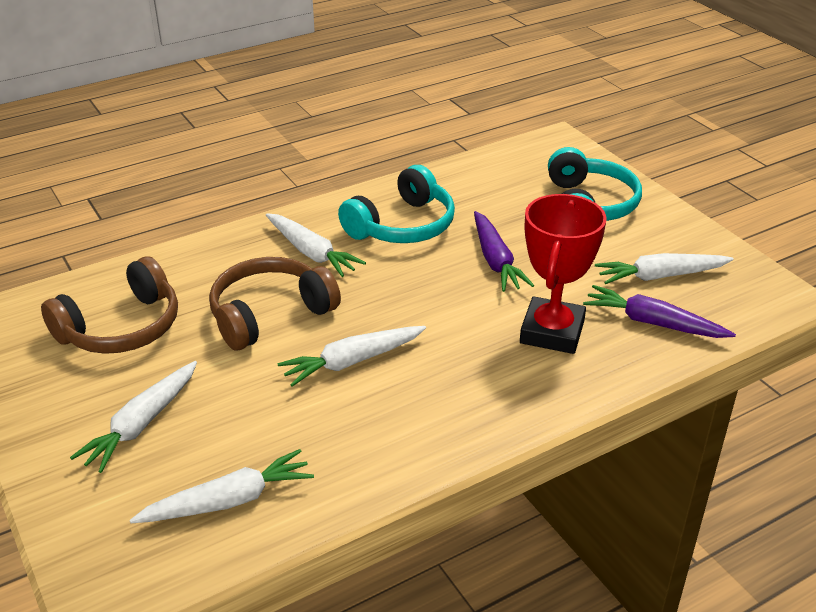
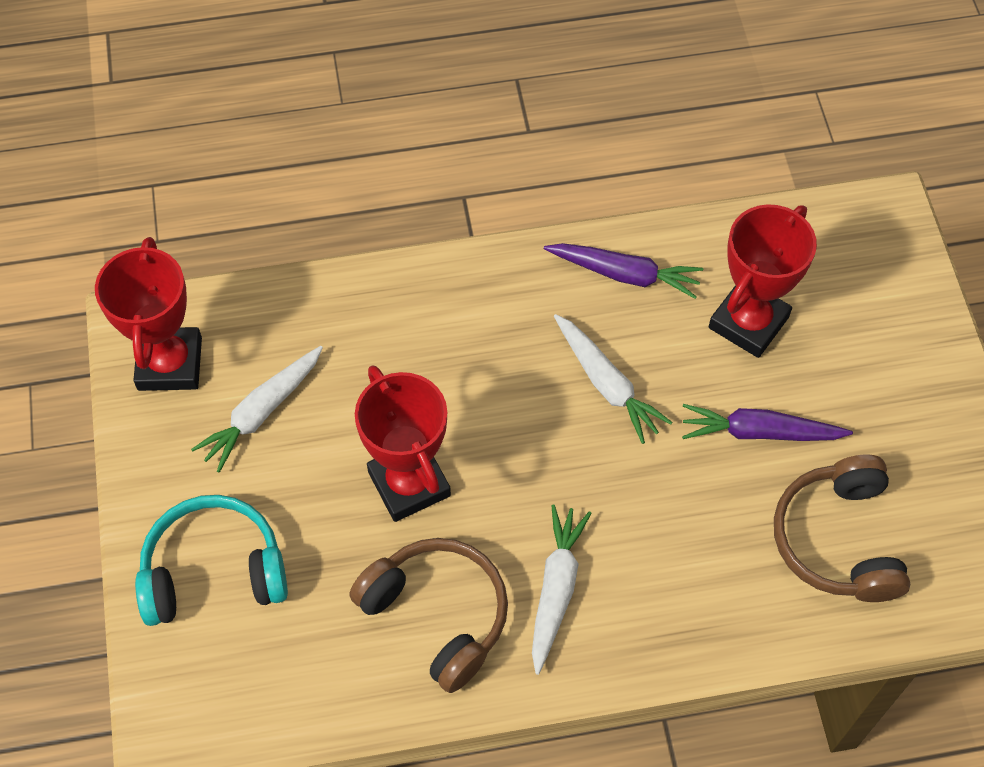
red trophy: 1 -> 3
turquoise headphones: 2 -> 1
white carrot: 5 -> 3

